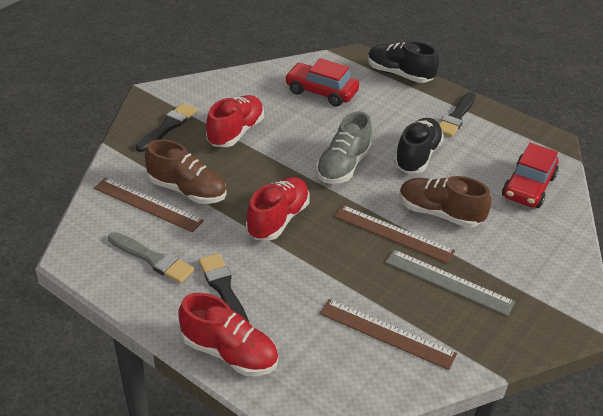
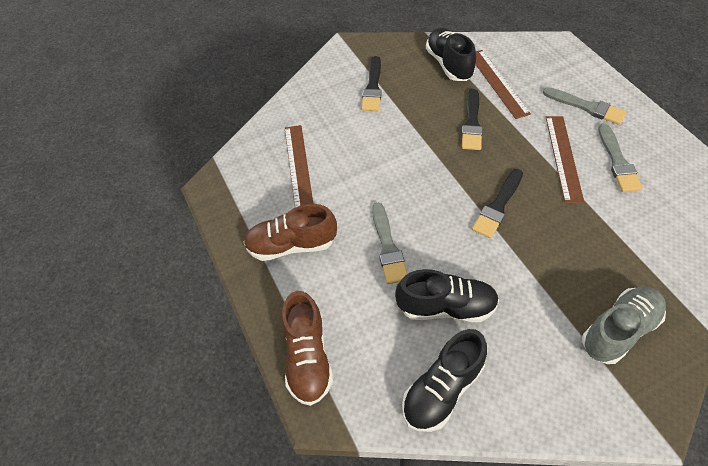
black shoe: 2 -> 3
grey brush: 1 -> 3
grey ruler: 1 -> 0
red car: 2 -> 0
red shoe: 3 -> 0

